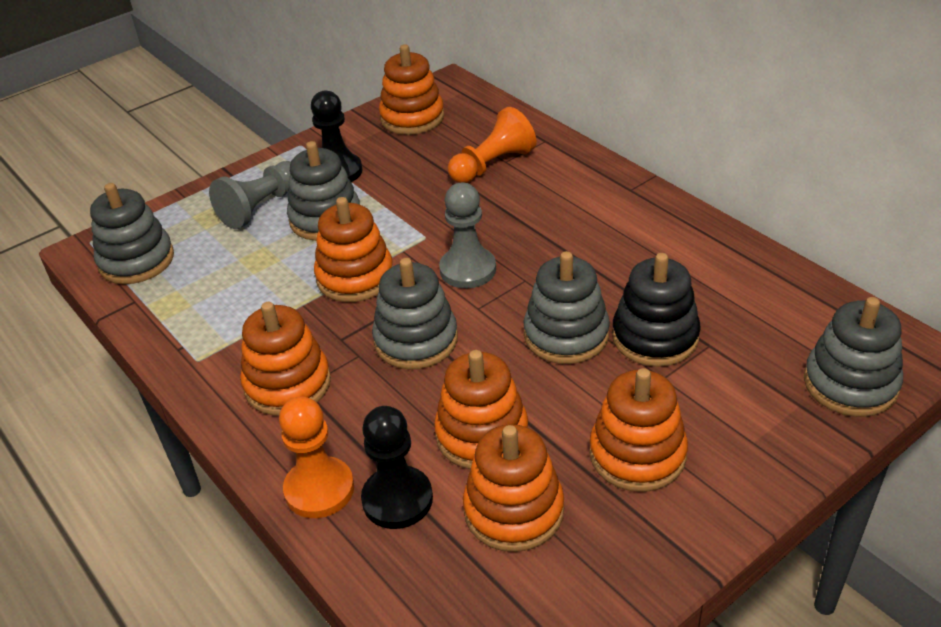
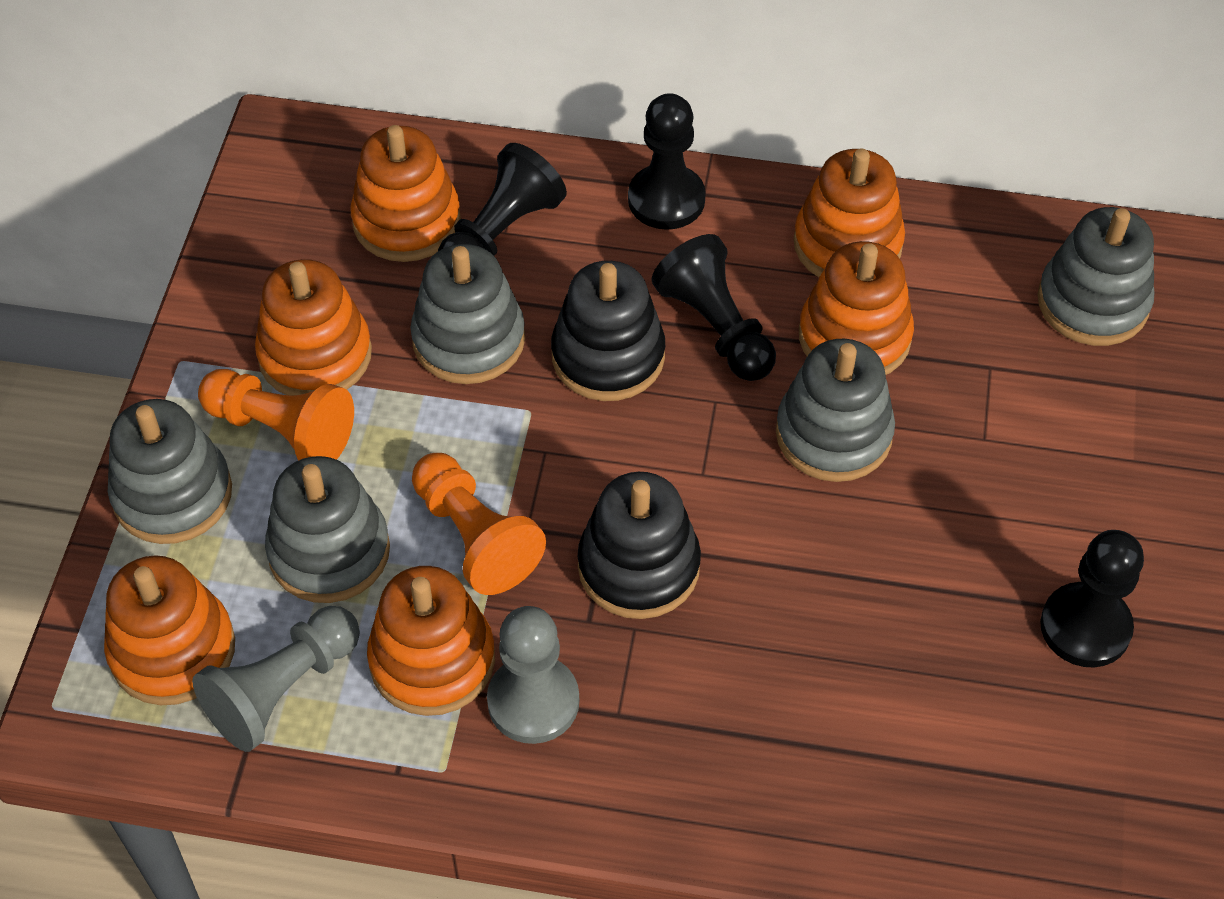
black pawn: 2 -> 4
black stacking toy: 1 -> 2

